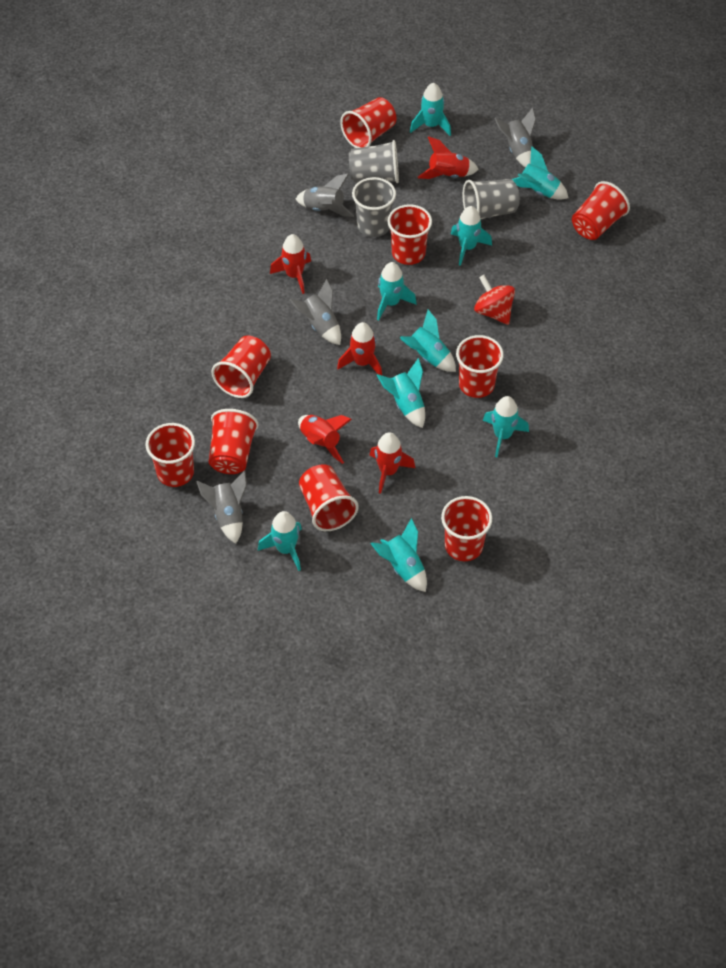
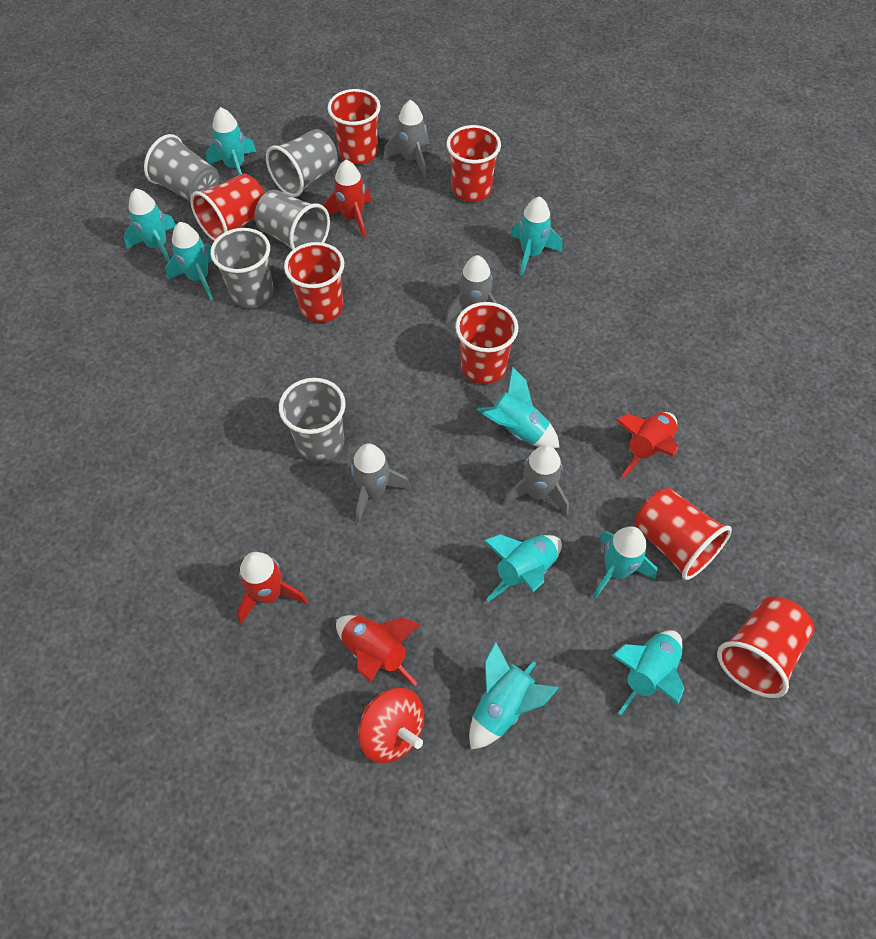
grey cup: 3 -> 5
red cup: 9 -> 7
red rocket: 5 -> 4

